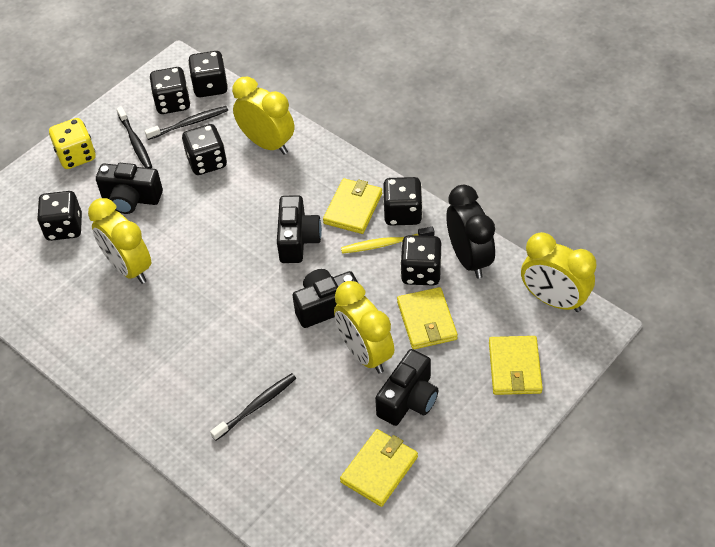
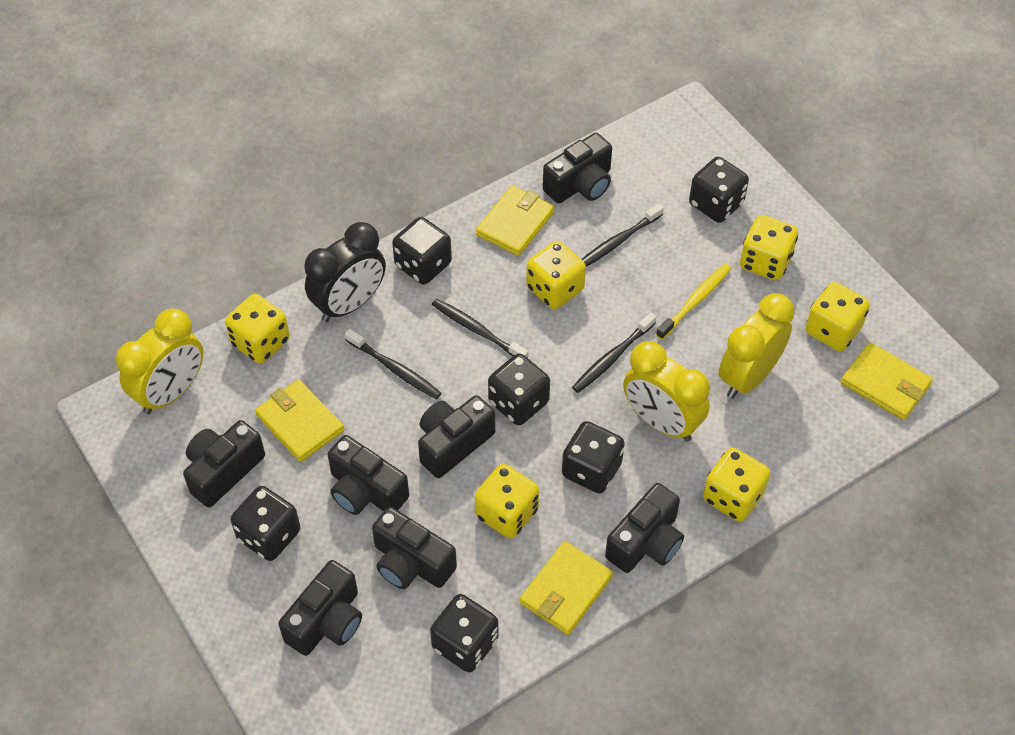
black camera: 4 -> 7
black toothbrush: 3 -> 4
yellow clock: 4 -> 3
yellow dice: 1 -> 6

